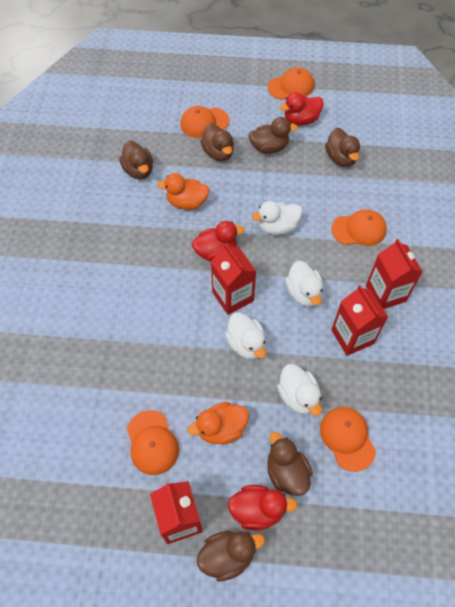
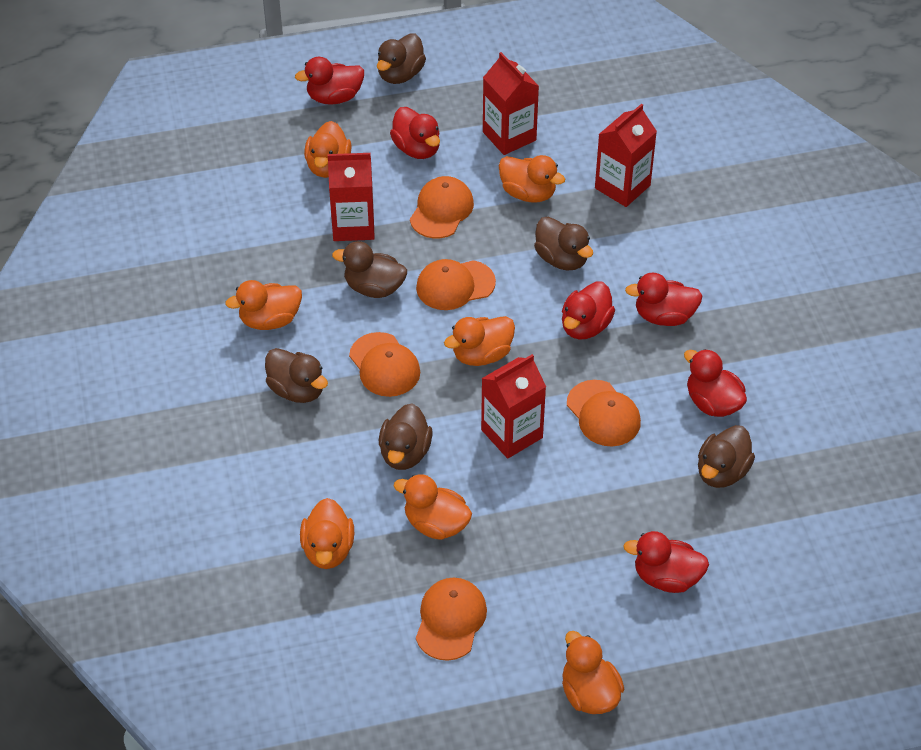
orange duck: 2 -> 7
red duck: 3 -> 6
white duck: 4 -> 0

